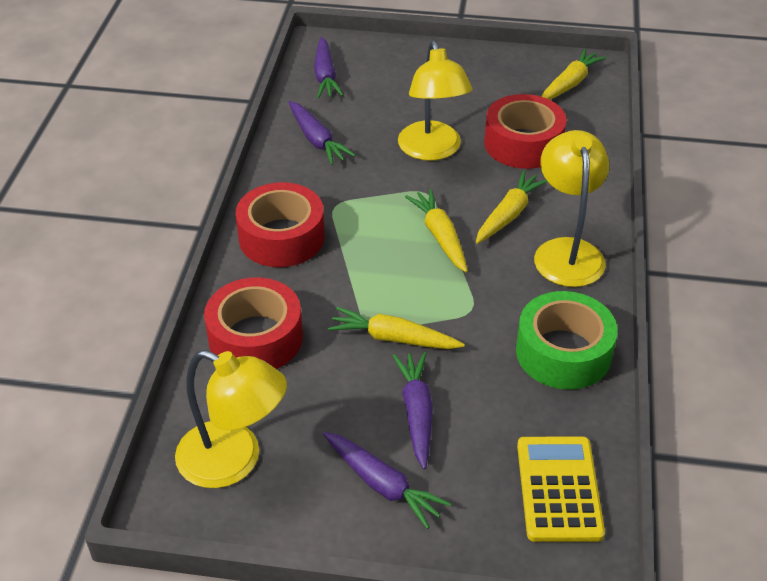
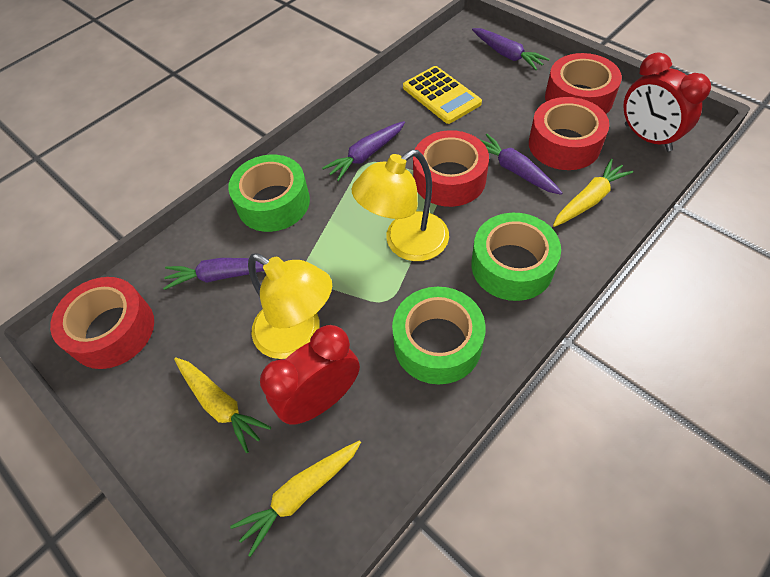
green tape: 1 -> 3
red clock: 0 -> 2
red tape: 3 -> 4
yellow carrot: 4 -> 3
yellow lamp: 3 -> 2

